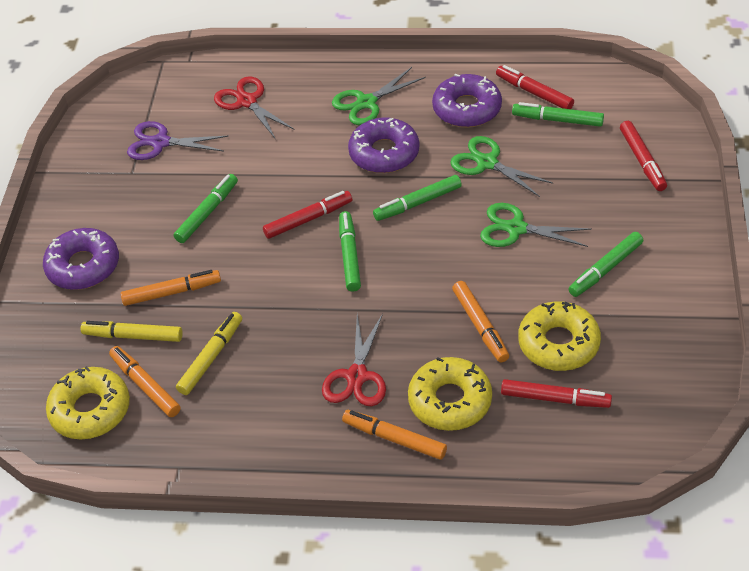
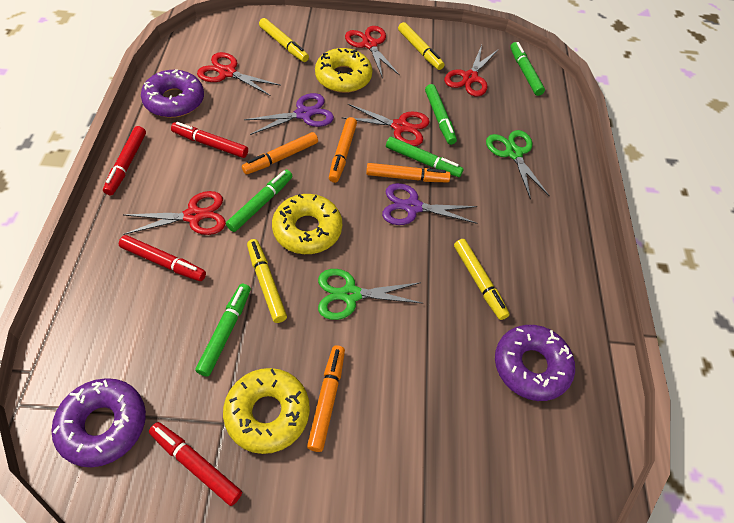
green scissors: 3 -> 2
purple scissors: 1 -> 2
red scissors: 2 -> 5
yellow marker: 2 -> 4

